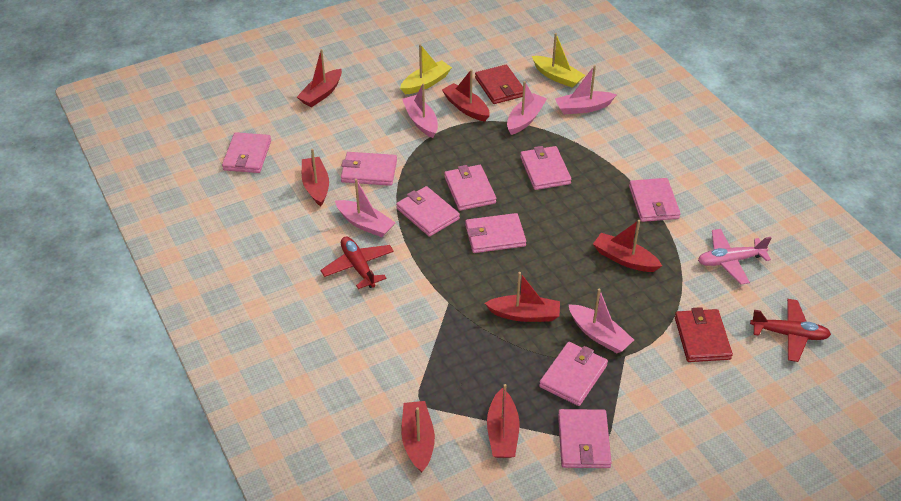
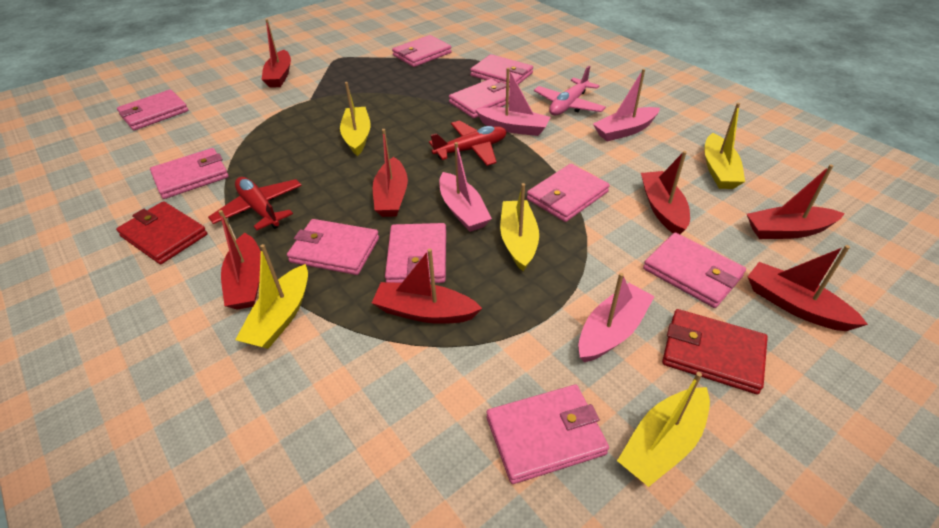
pink boat: 5 -> 4
pink wallet: 9 -> 10
yellow boat: 2 -> 5

